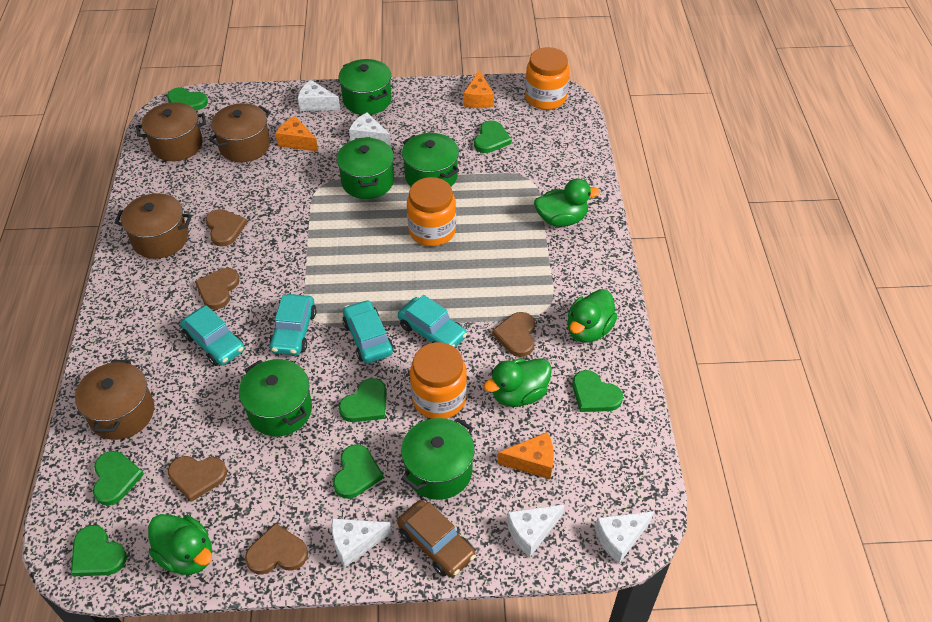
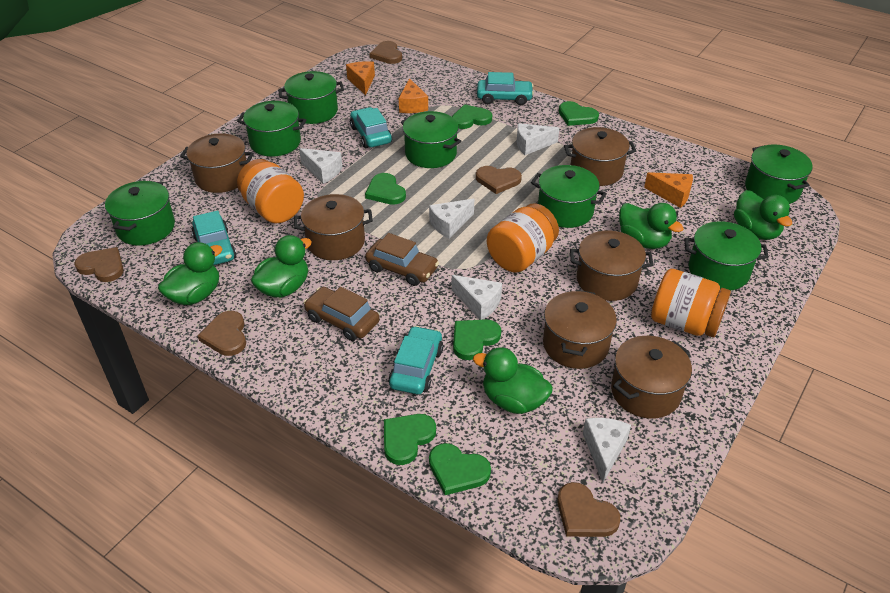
brown car: 1 -> 2
brown pot: 4 -> 6
green duck: 4 -> 5
green heart: 7 -> 6
green pot: 5 -> 7

